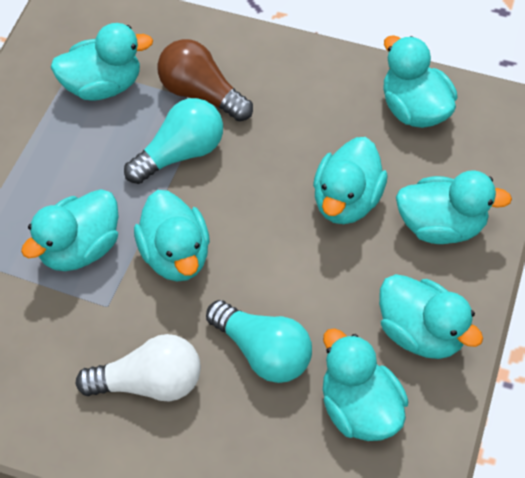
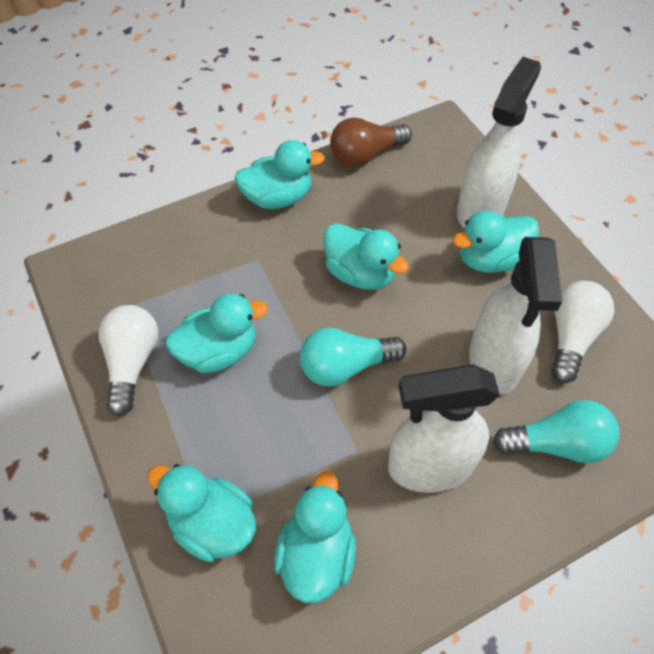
turquoise duck: 8 -> 6
white light bulb: 1 -> 2
white spray bottle: 0 -> 3

